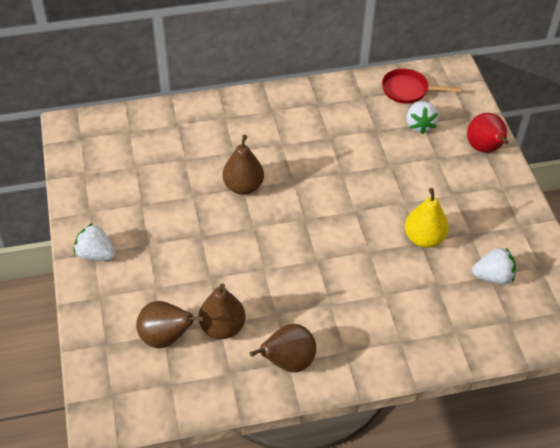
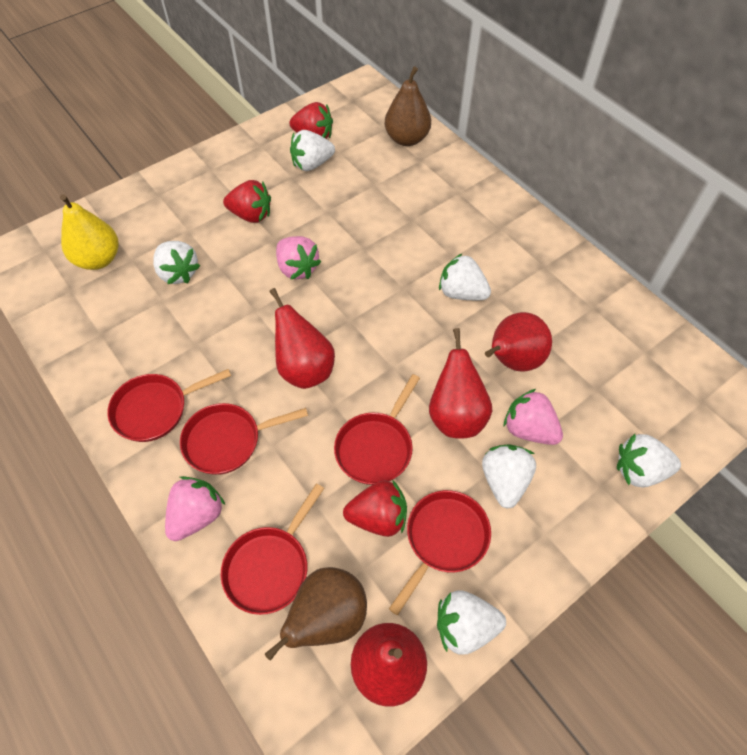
brown pear: 4 -> 2
pink strawberry: 0 -> 3
red pan: 1 -> 5
red pear: 1 -> 4
red strawberry: 0 -> 3
white strawberry: 3 -> 6

